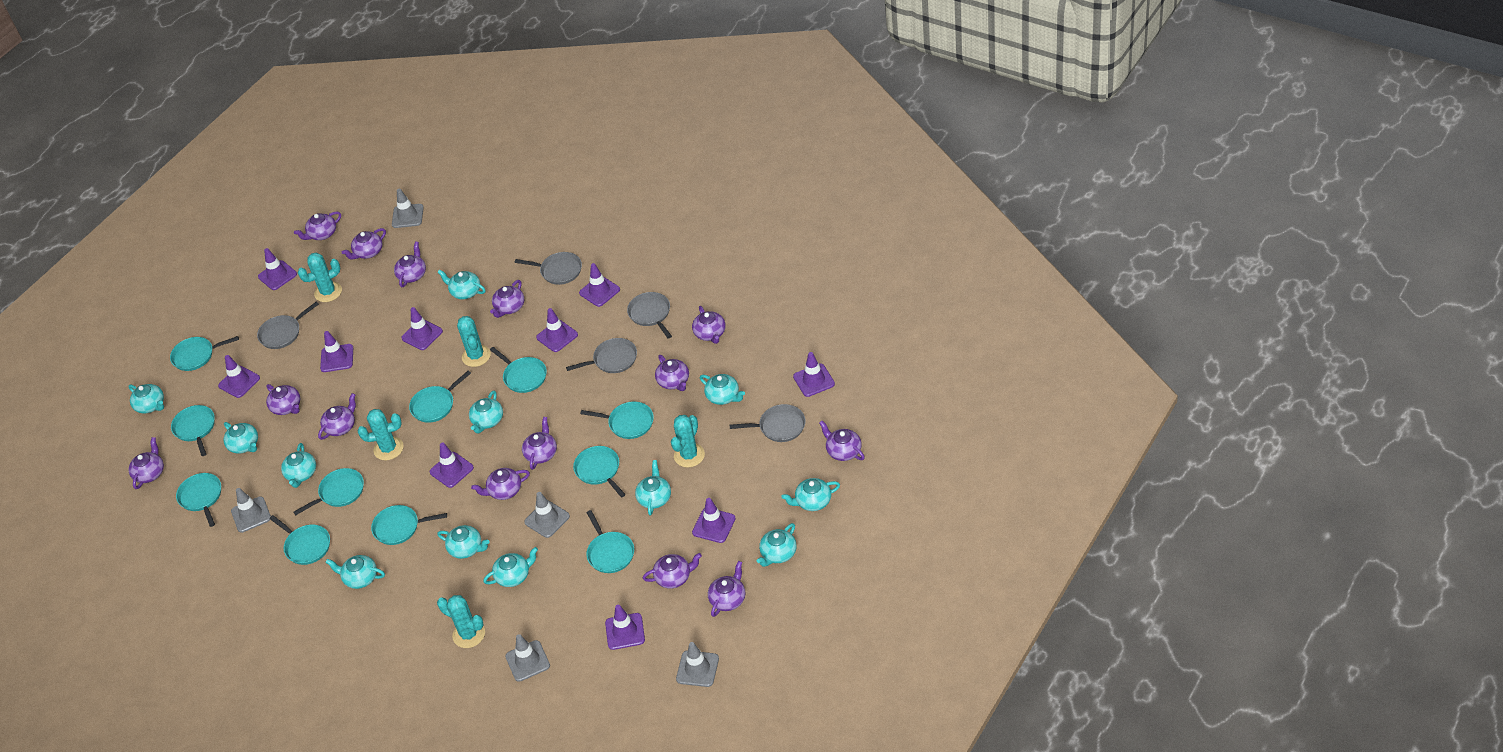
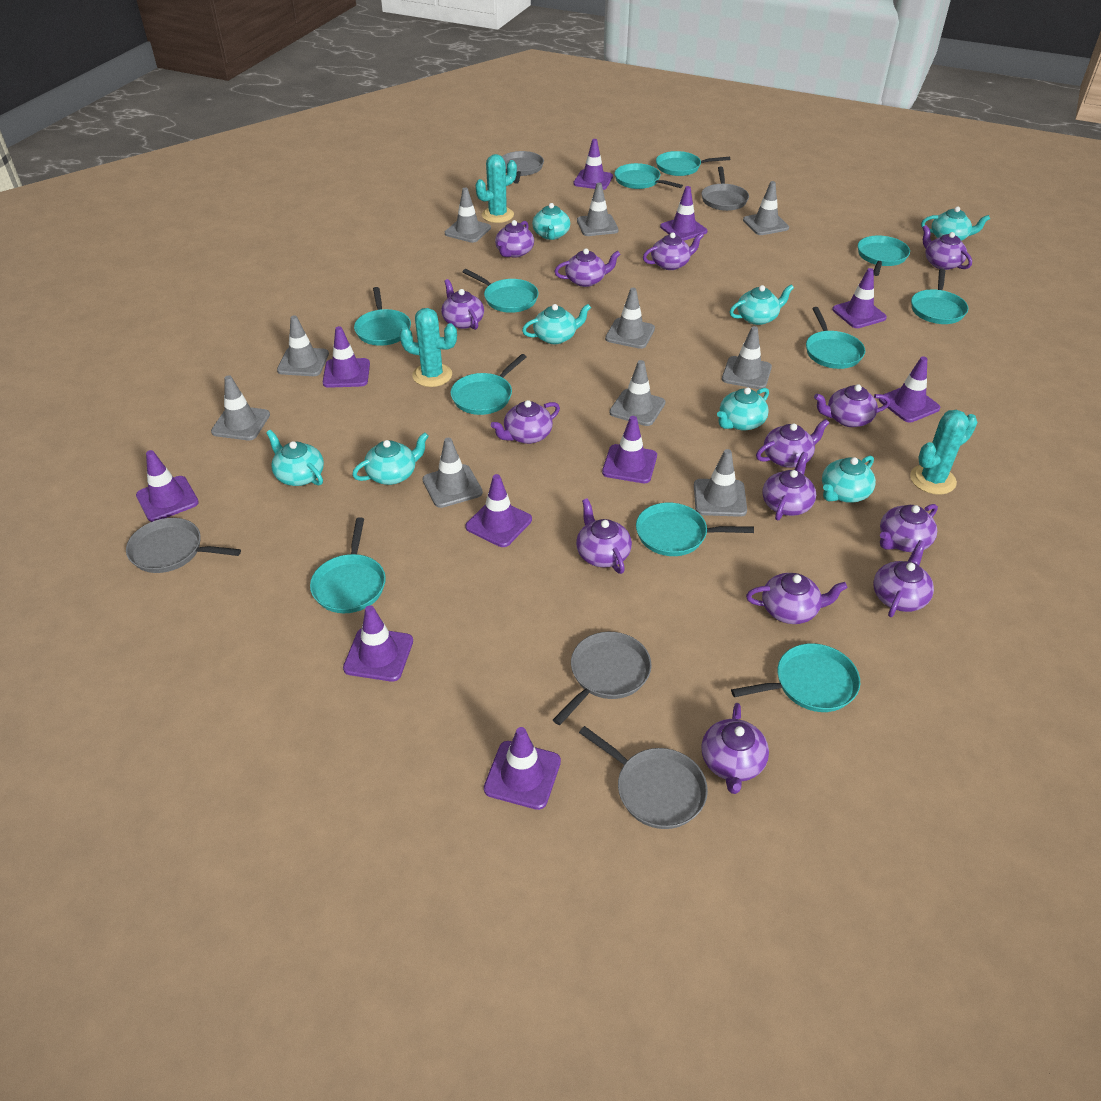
grey traffic cone: 5 -> 10
turquoise cactus: 5 -> 3
turquoise teapot: 12 -> 8

